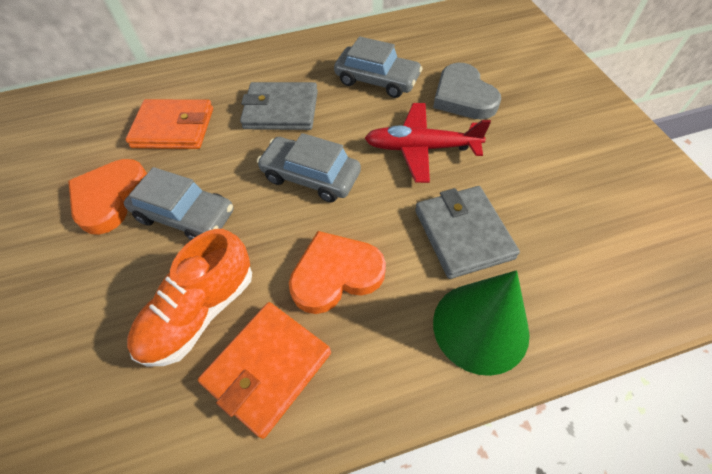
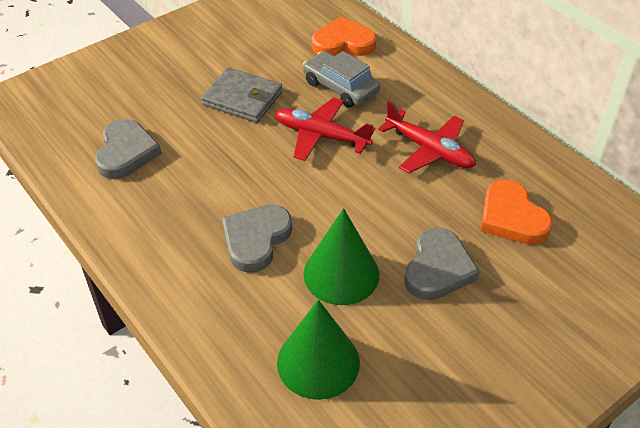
green cone: 1 -> 2
grey car: 3 -> 1
grey heart: 1 -> 3
grey wallet: 2 -> 1
orange shoe: 1 -> 0
orange wallet: 2 -> 0
red plane: 1 -> 2

